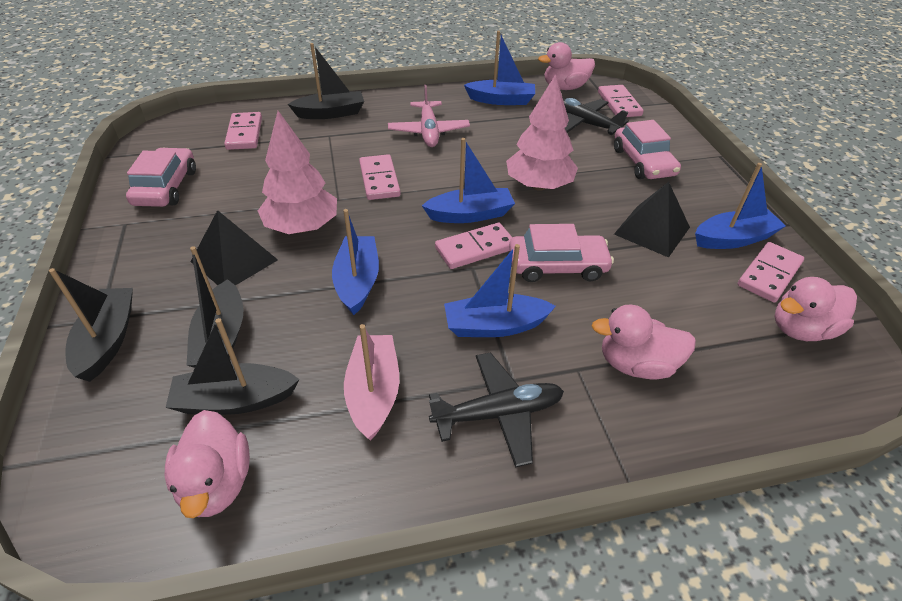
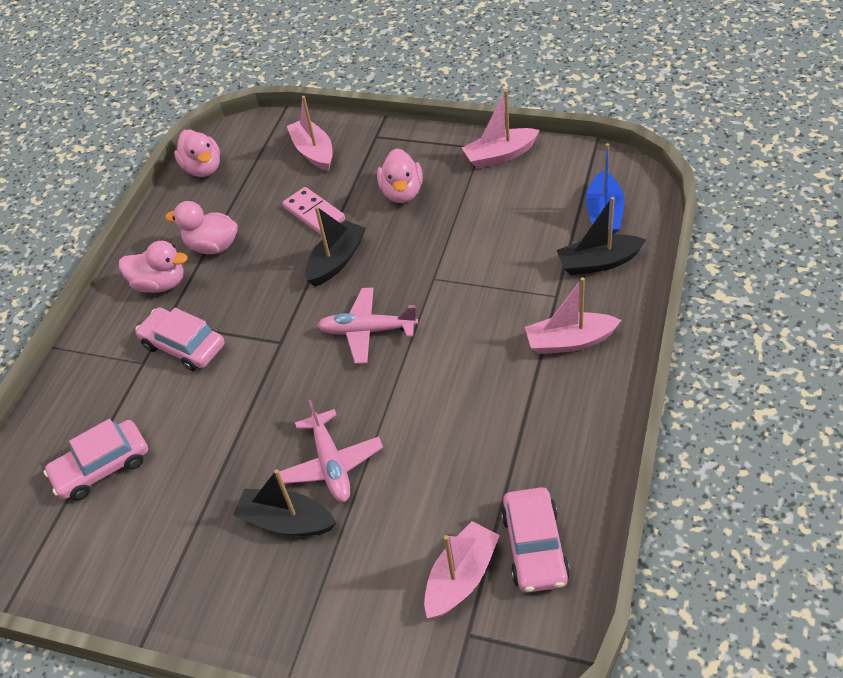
black boat: 4 -> 3
black plane: 2 -> 0
black pyramid: 2 -> 0
blue boat: 5 -> 1
pink boat: 1 -> 4
pink domino: 5 -> 1
pink plane: 1 -> 2
pink tree: 2 -> 0

